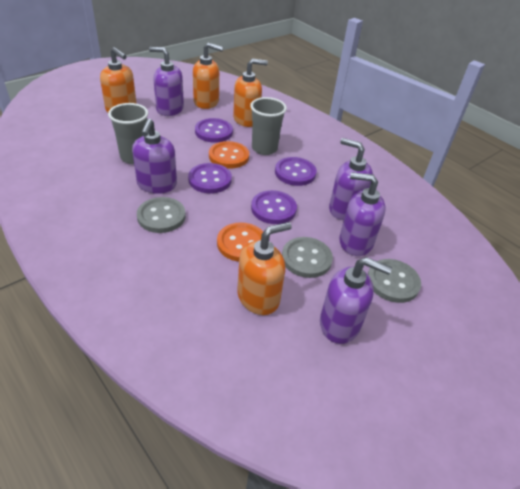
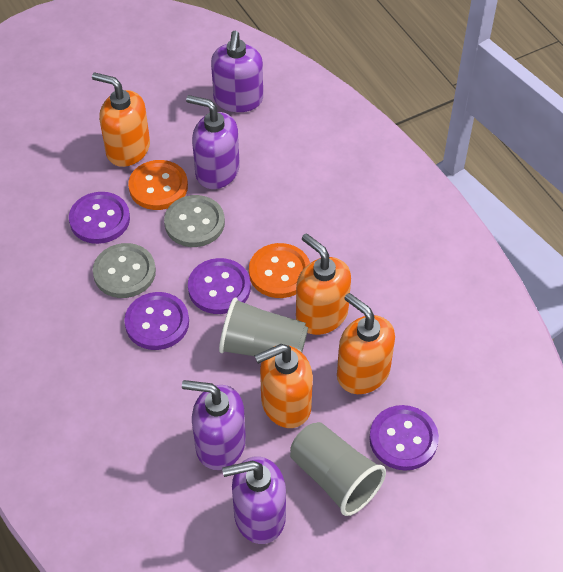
grey button: 3 -> 2
purple soap dispenser: 5 -> 4

